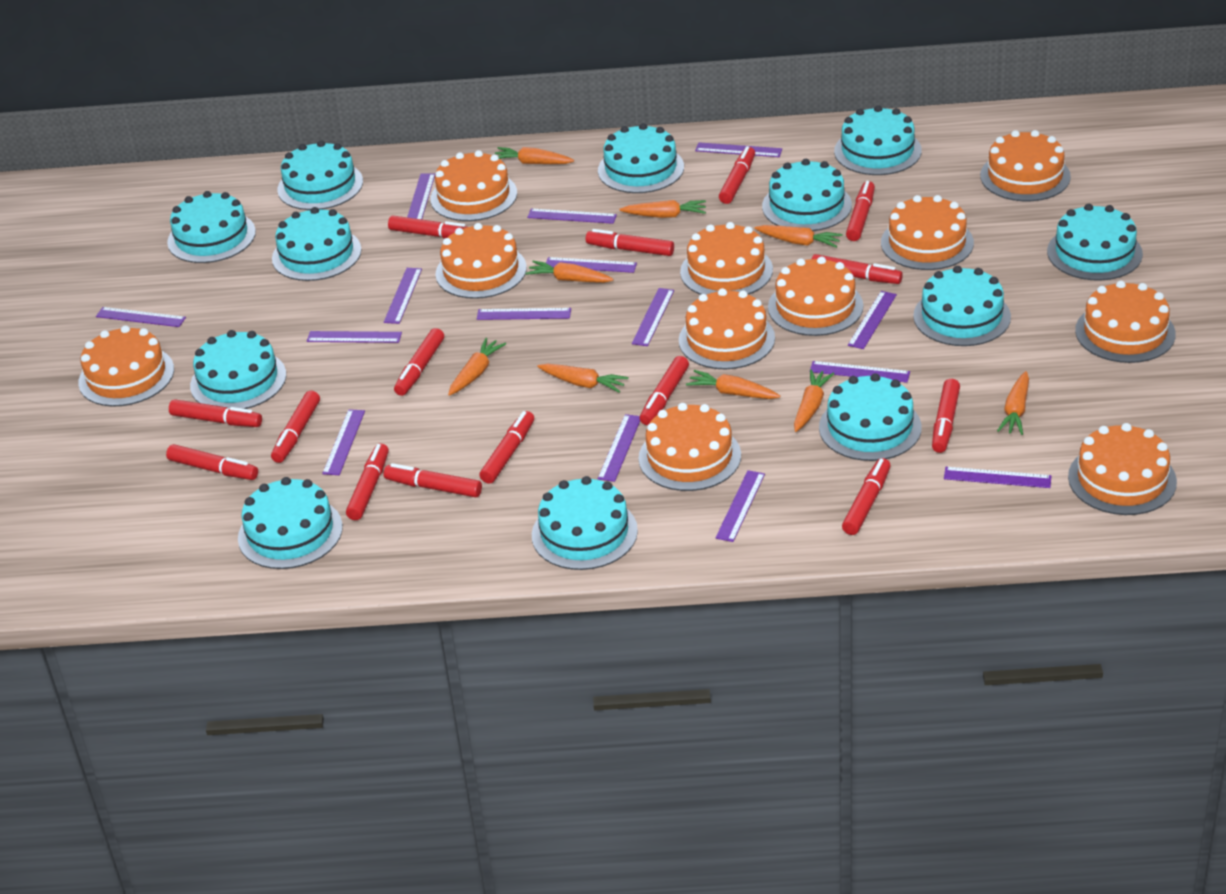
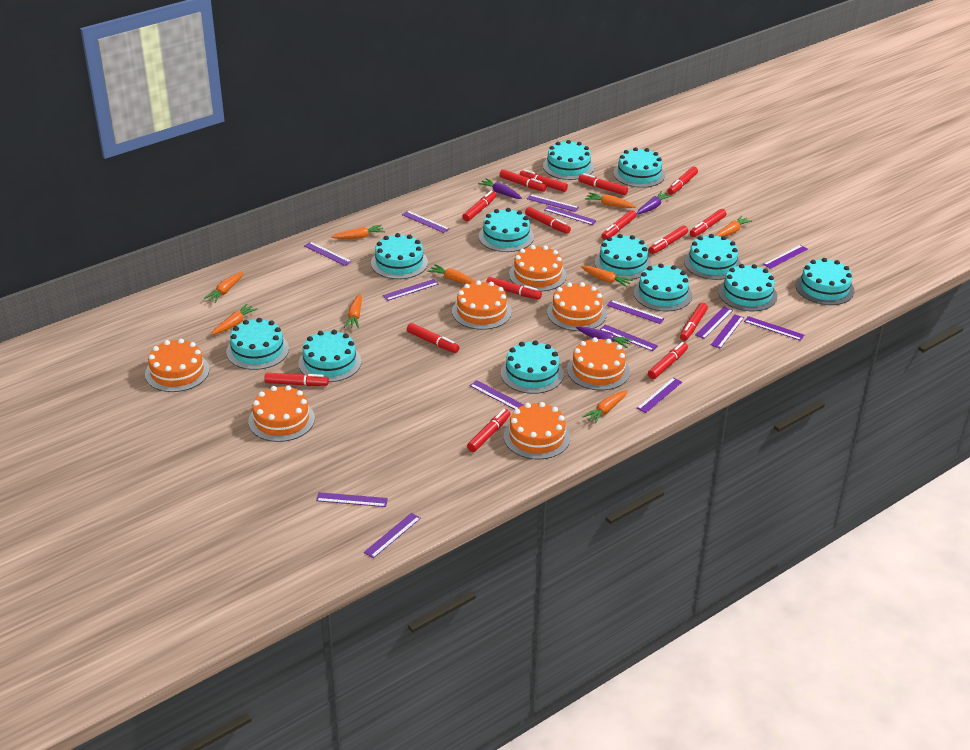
orange cake: 11 -> 7
purple carrot: 0 -> 3

